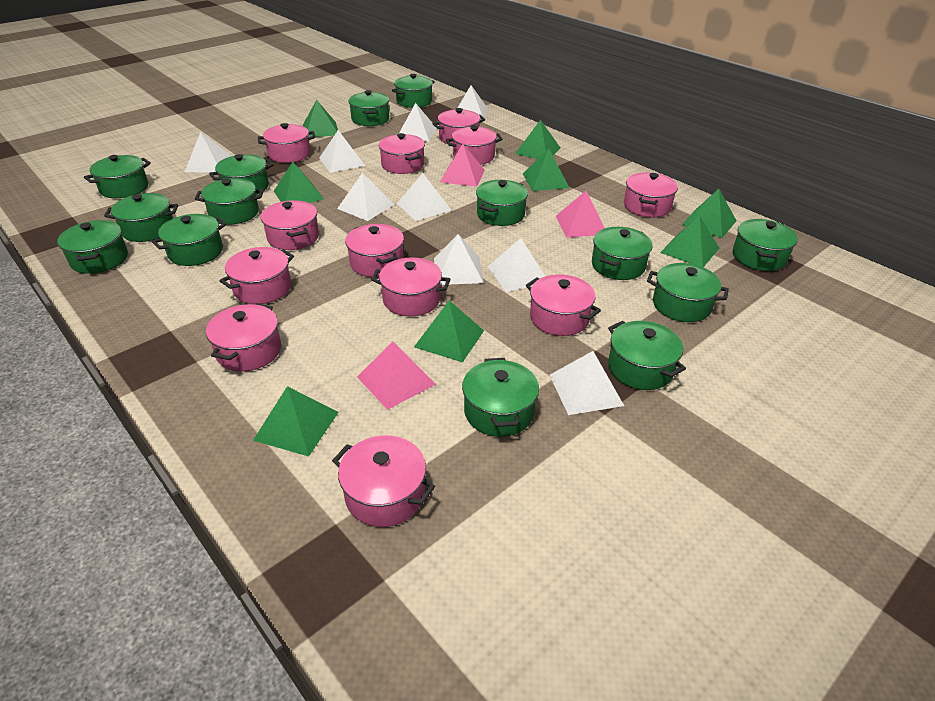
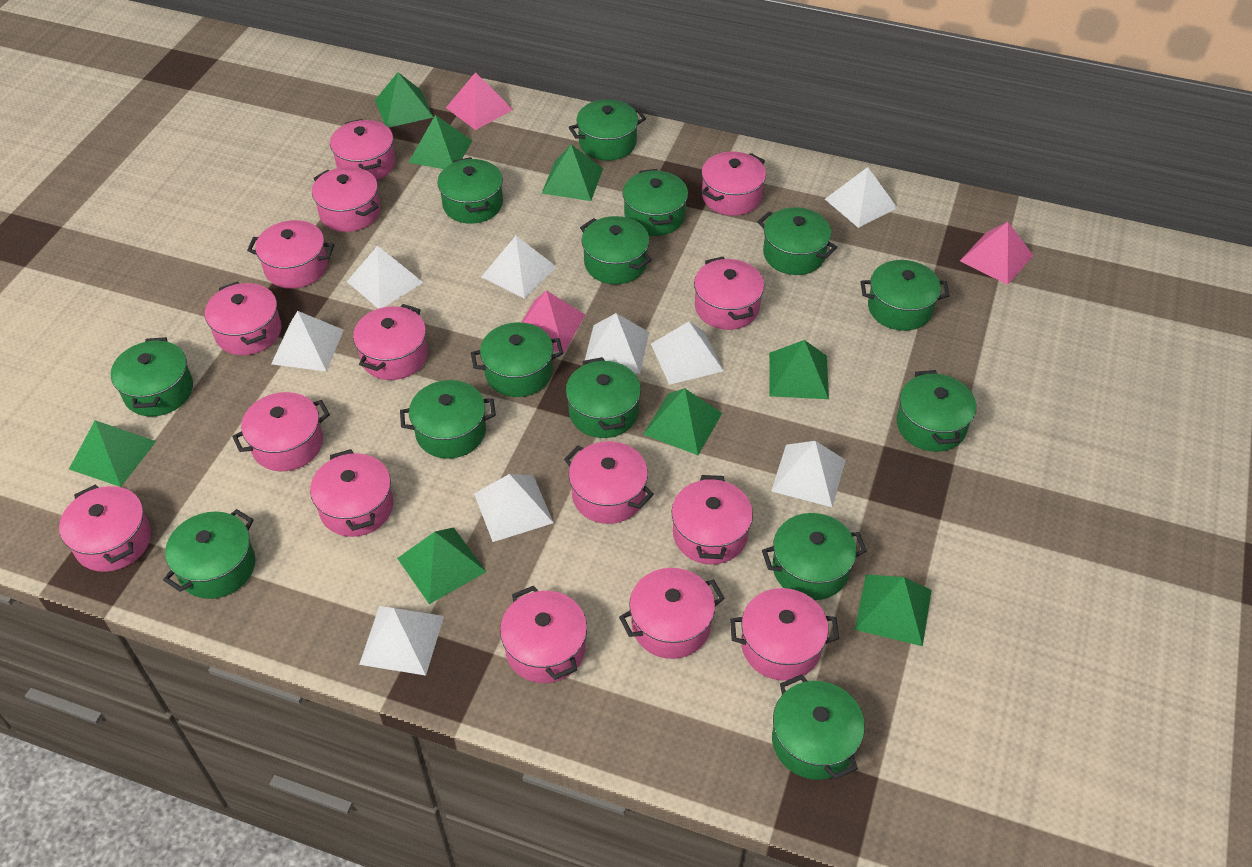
pink pot: 12 -> 15

